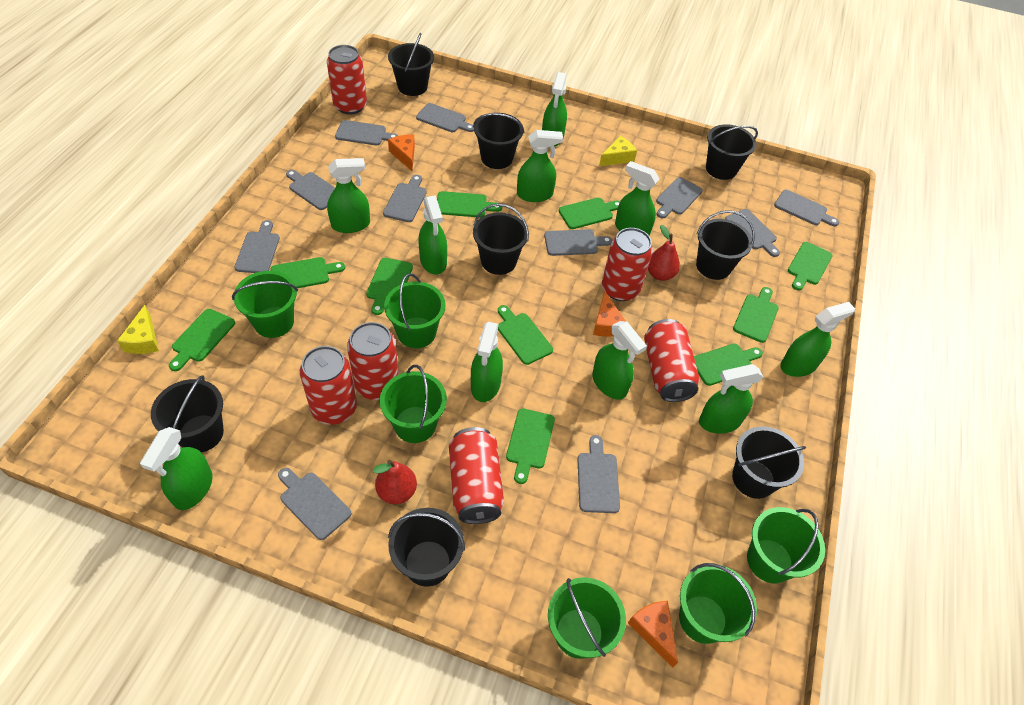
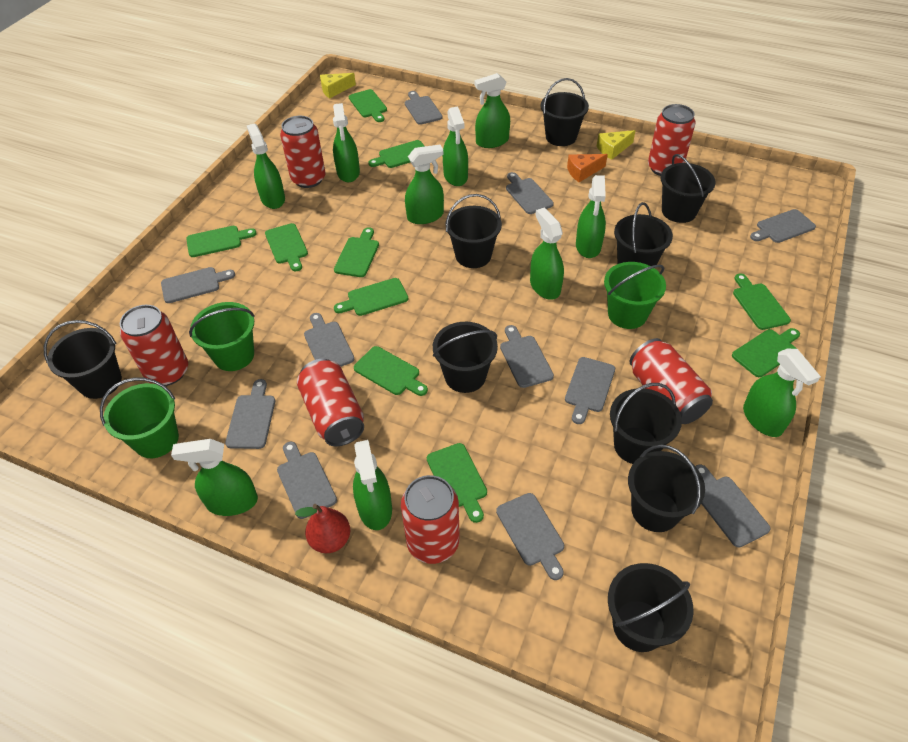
black bucket: 8 -> 9
green bucket: 6 -> 3
orange cheese: 3 -> 1
red pear: 2 -> 1

